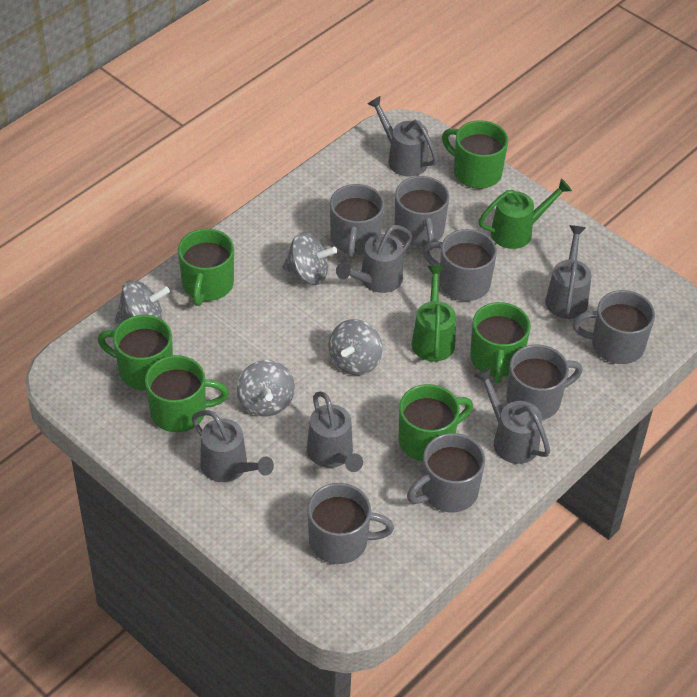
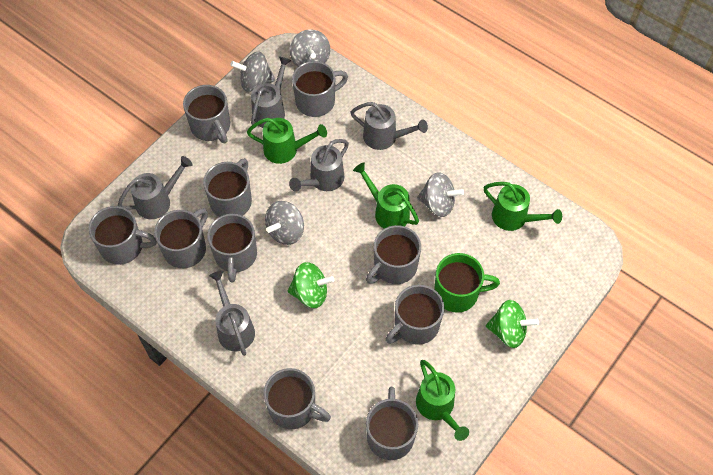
green mug: 6 -> 1
green spinning top: 0 -> 2
green watering can: 2 -> 4
grey mug: 7 -> 10
grey watering can: 6 -> 5

